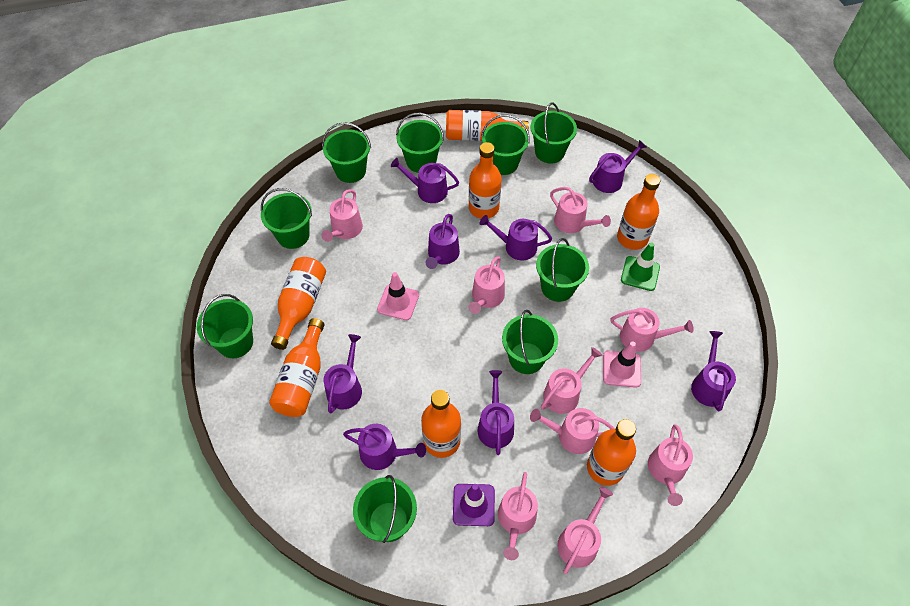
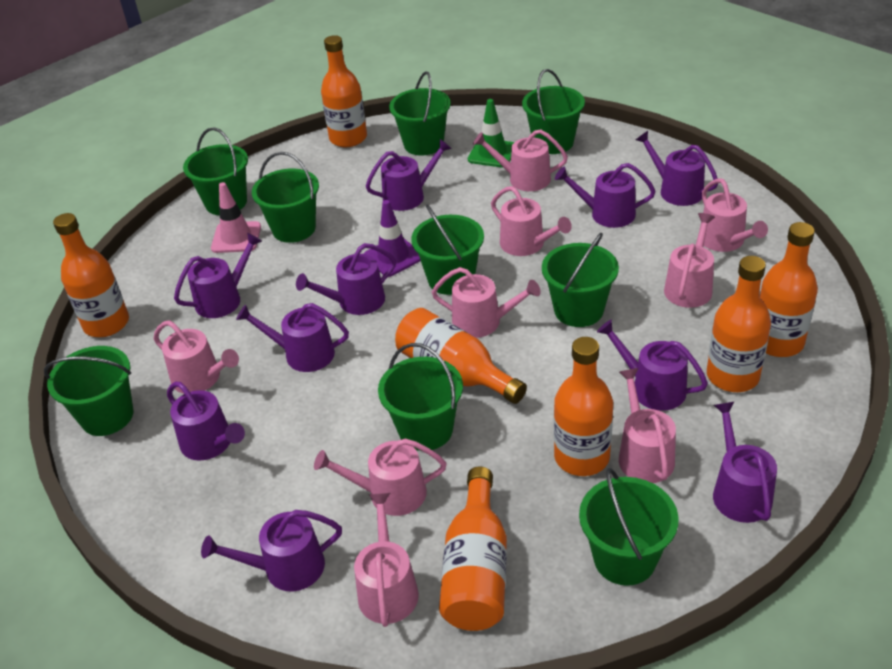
pink traffic cone: 2 -> 1
purple watering can: 8 -> 10

